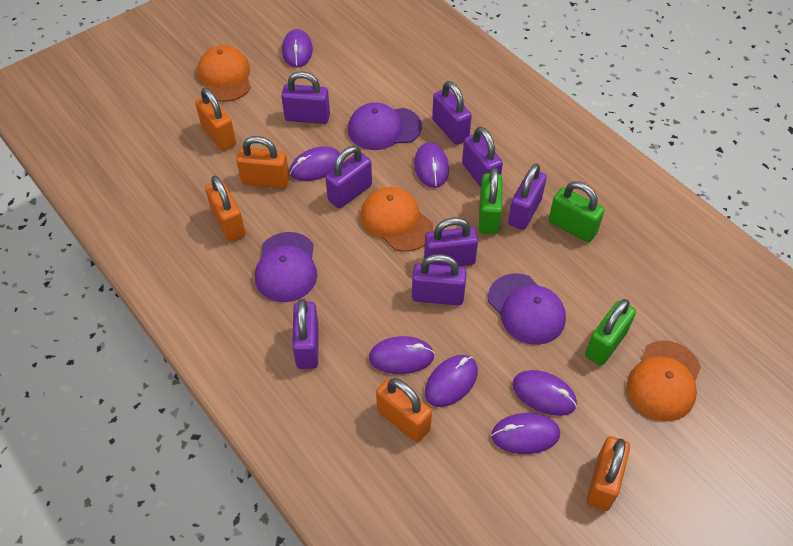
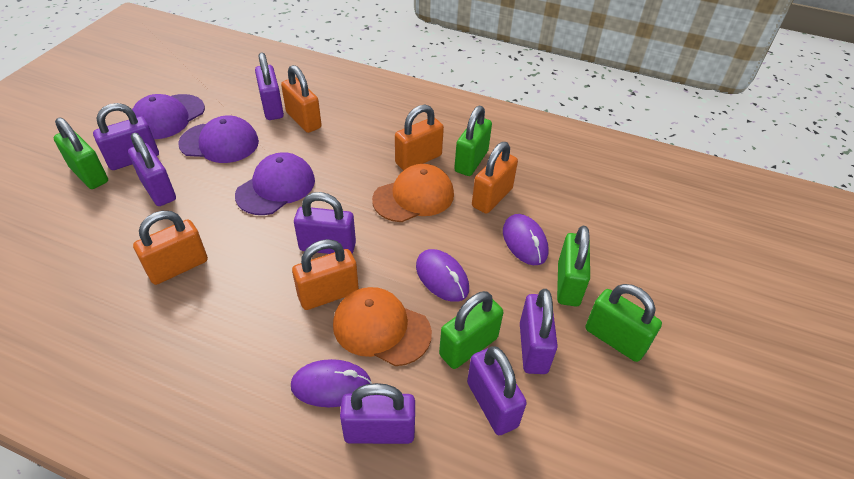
green padlock: 3 -> 5
orange cap: 3 -> 2
purple mouse: 7 -> 3
purple padlock: 8 -> 7

